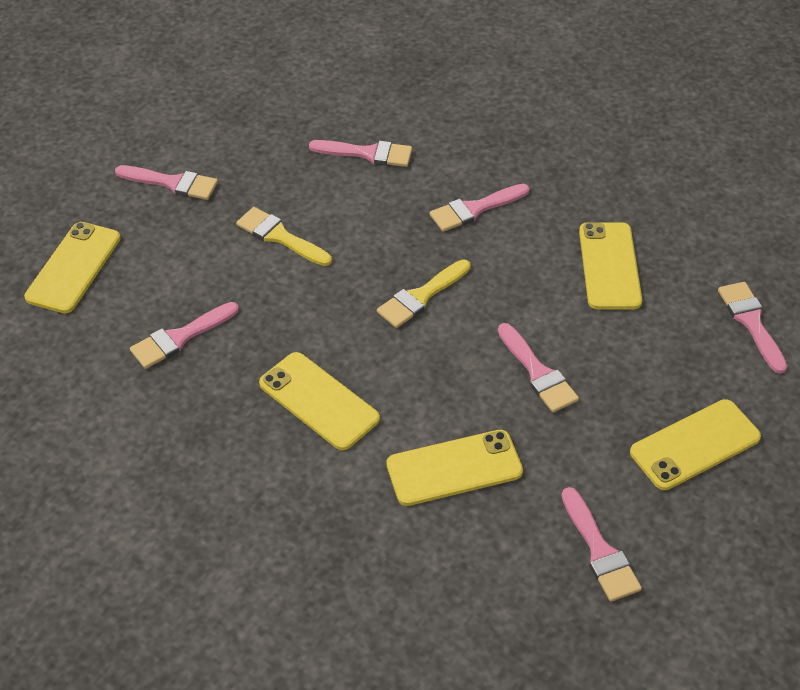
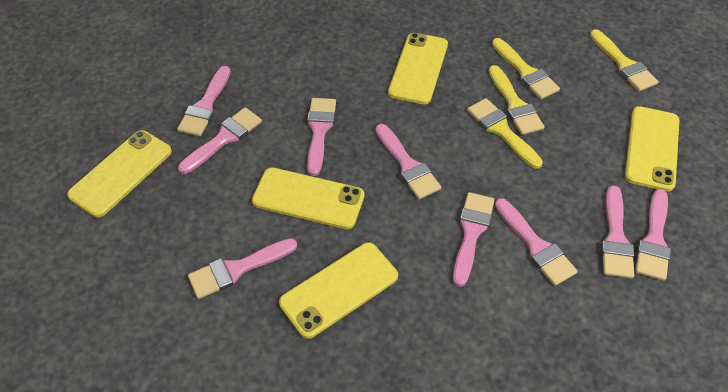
pink brush: 7 -> 9
yellow brush: 2 -> 4

